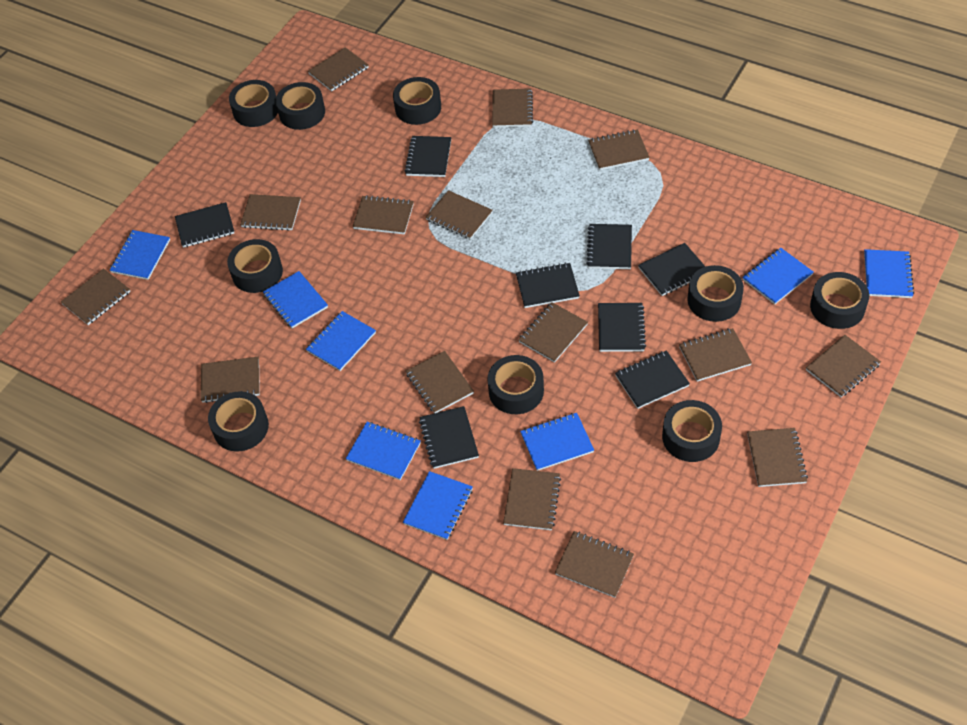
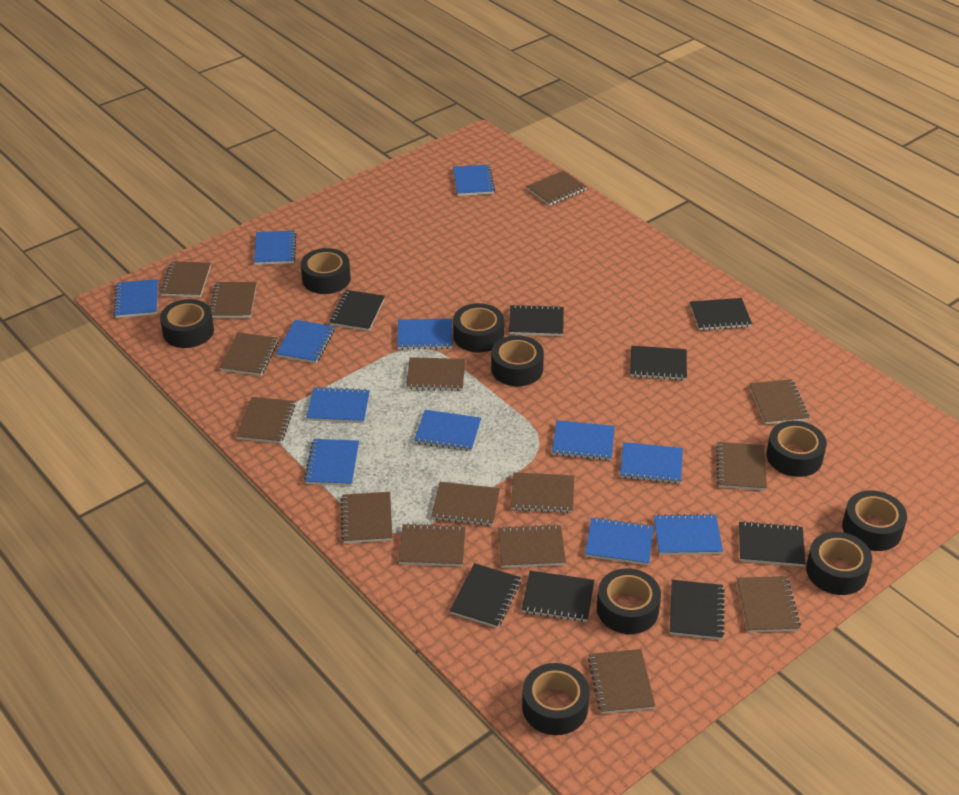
blue notebook: 8 -> 12

